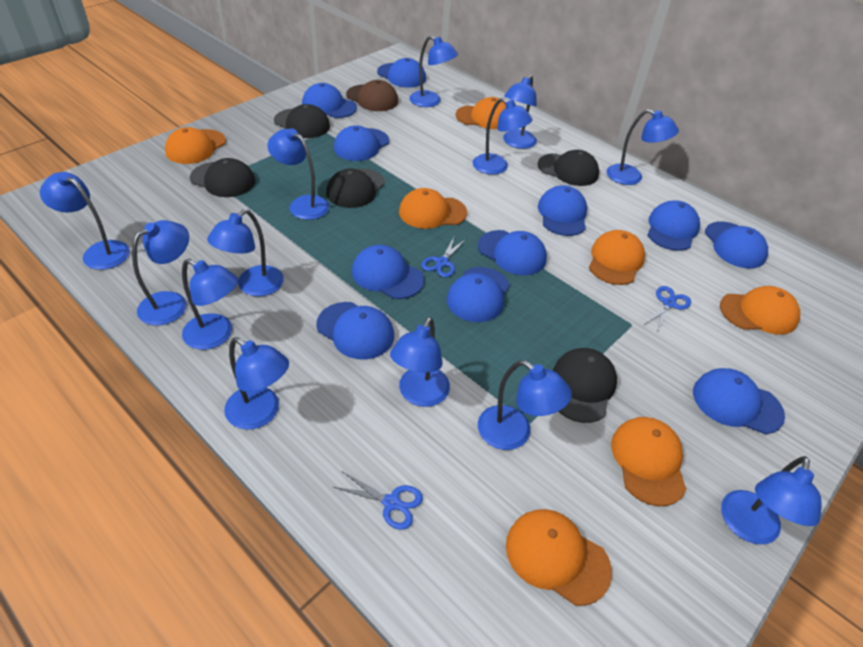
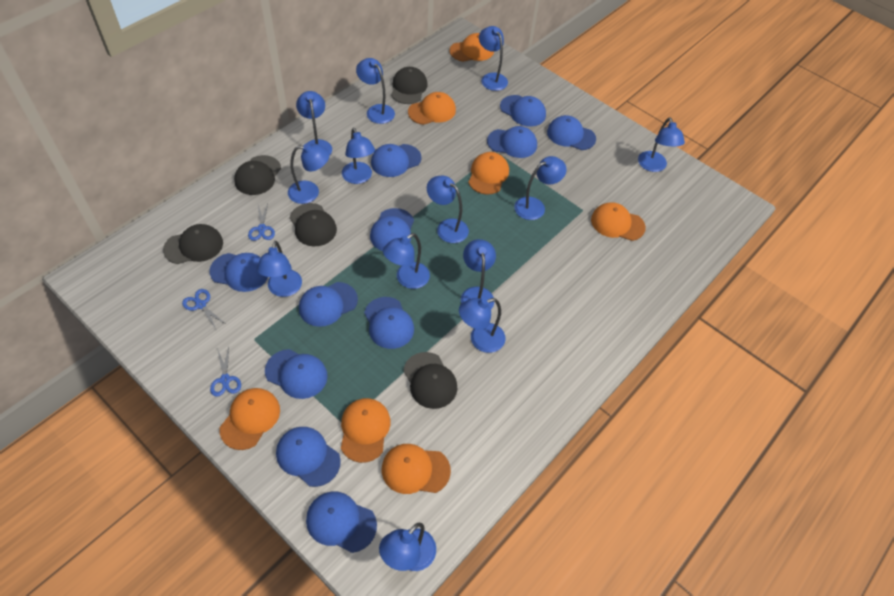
brown cap: 1 -> 0

